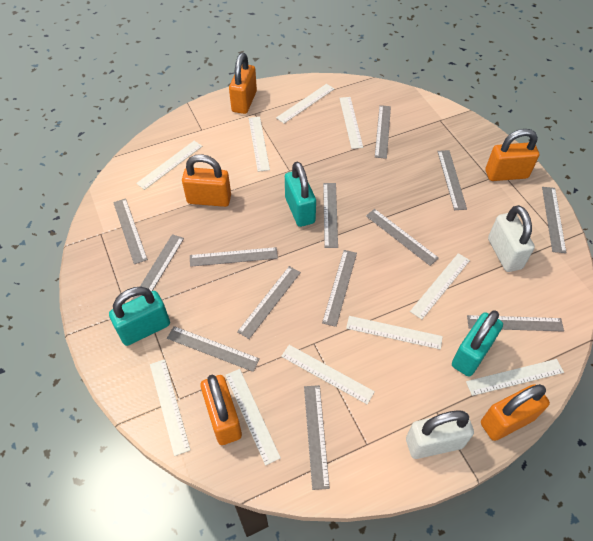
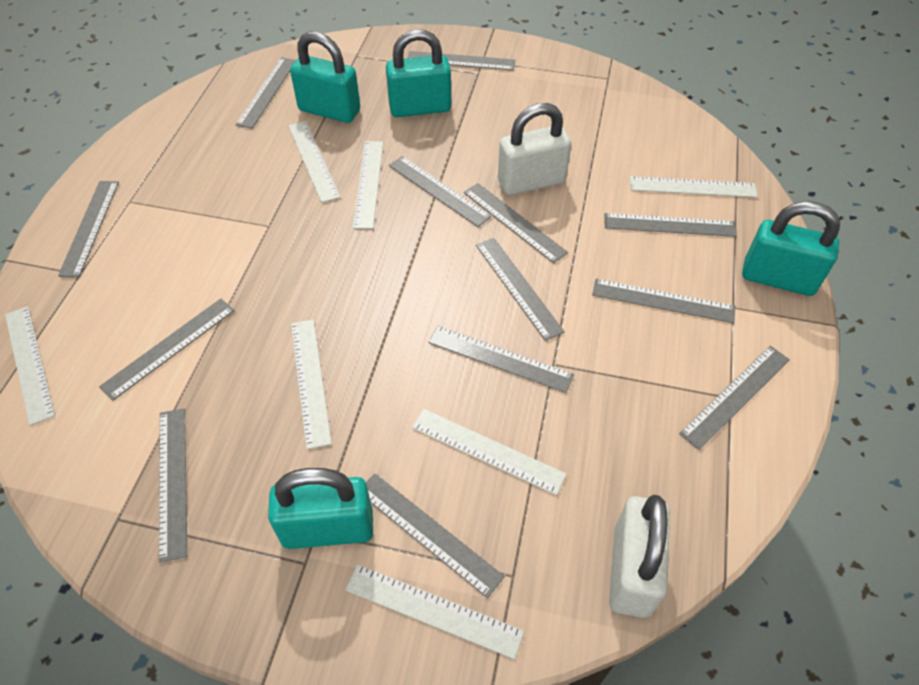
orange padlock: 5 -> 0
turquoise padlock: 3 -> 4
white ruler: 10 -> 7

